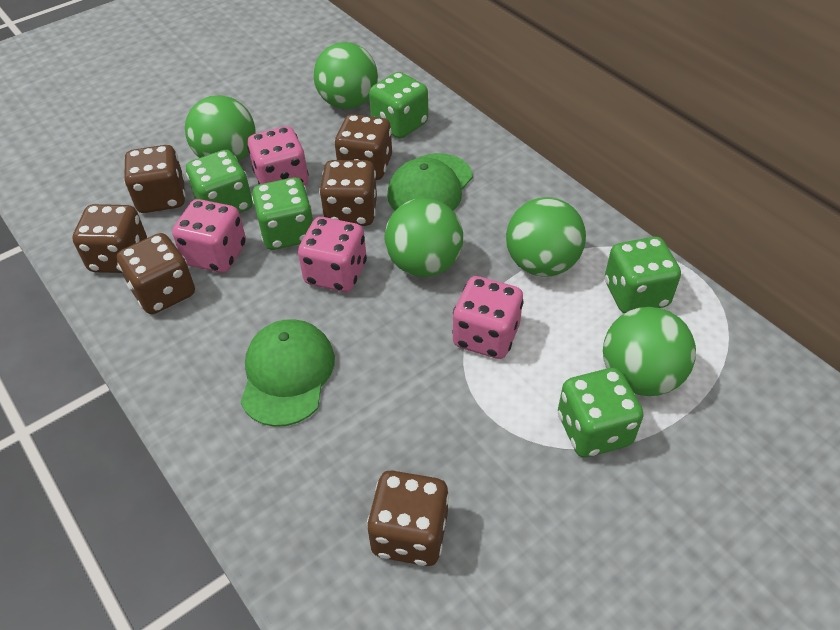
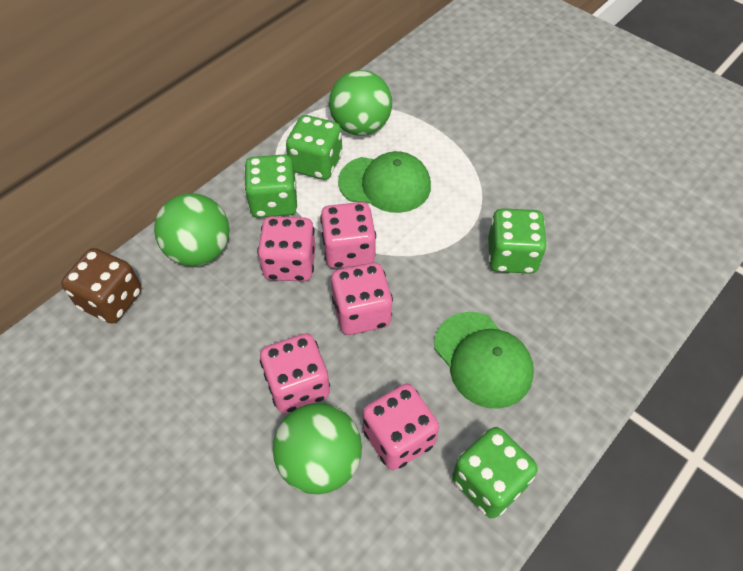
brown dice: 6 -> 1
green ball: 5 -> 3
green dice: 5 -> 4
pink dice: 4 -> 5

